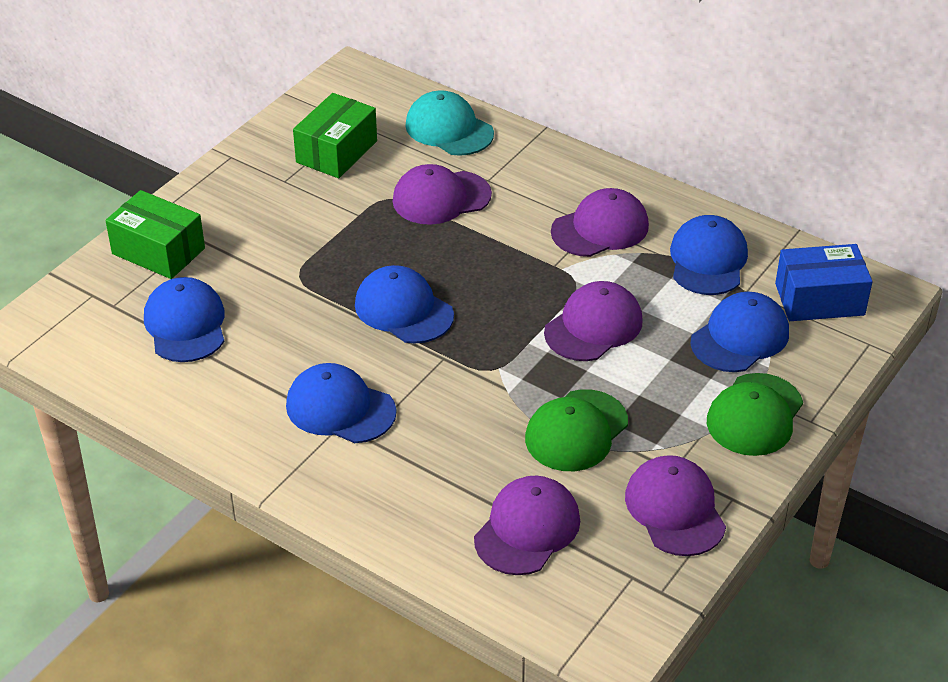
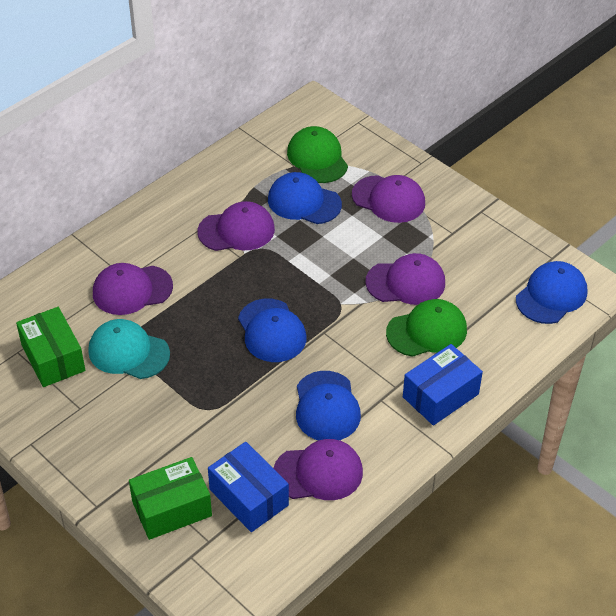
blue box: 1 -> 2
blue cap: 5 -> 4

